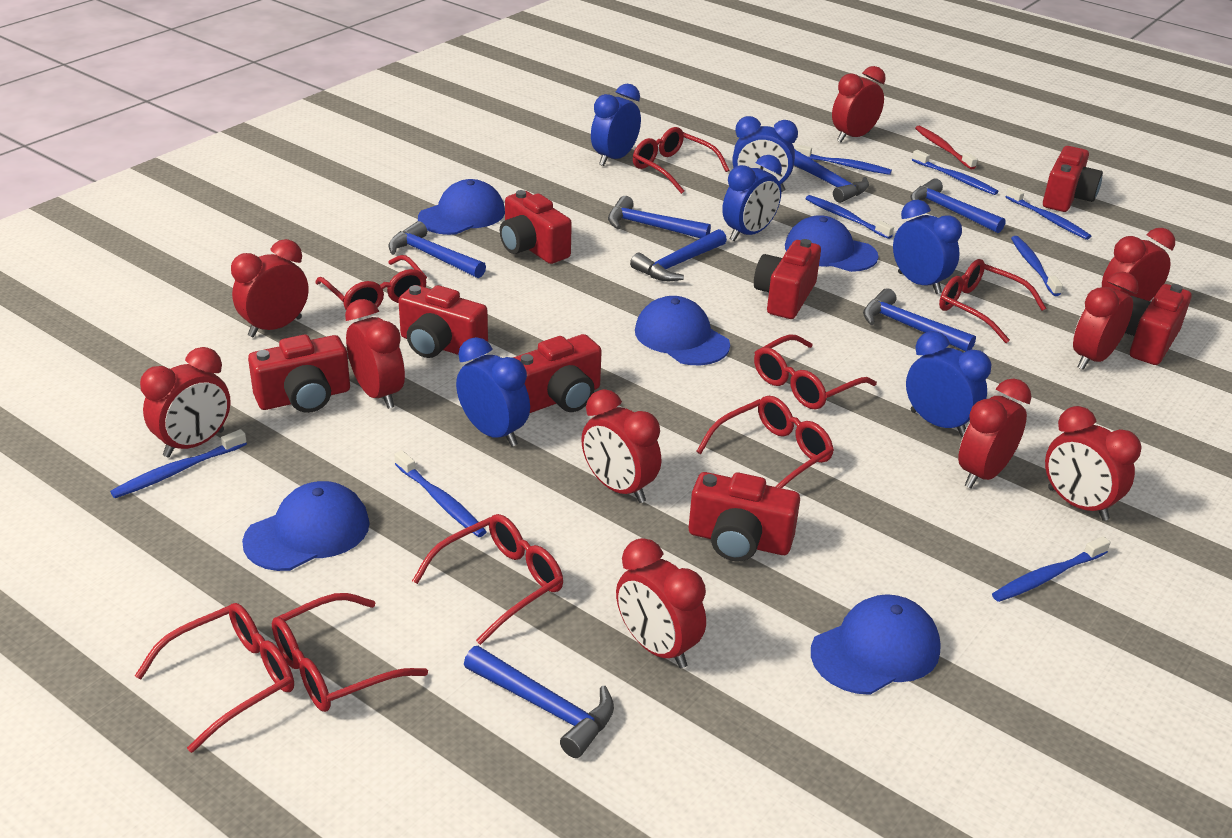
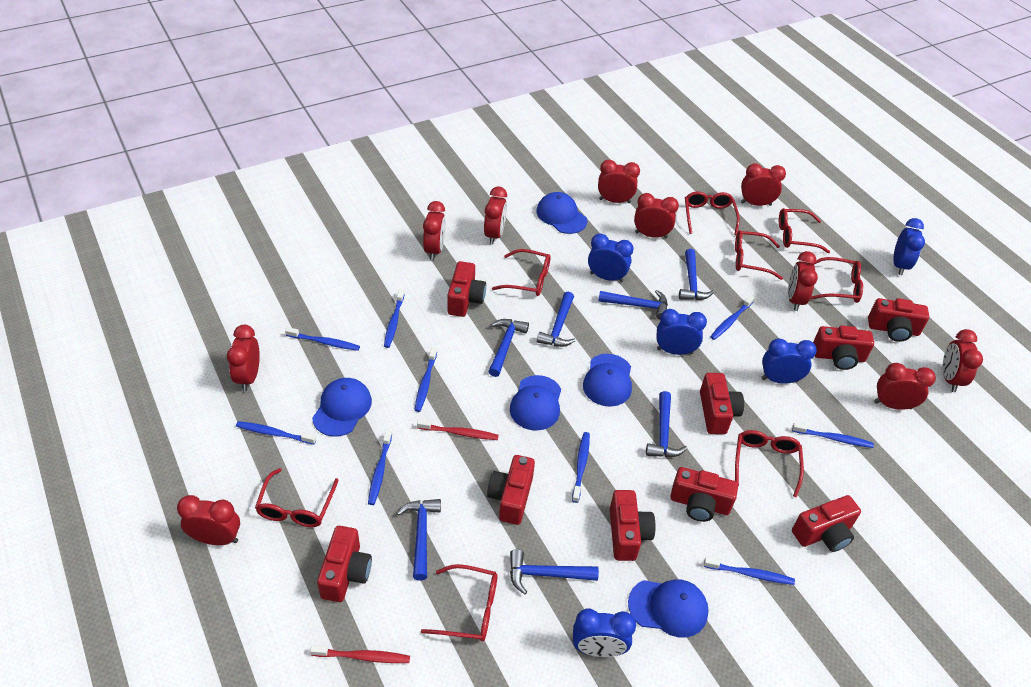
blue clock: 6 -> 5
blue toothbrush: 8 -> 9
red camera: 8 -> 9
red toothbrush: 1 -> 2

